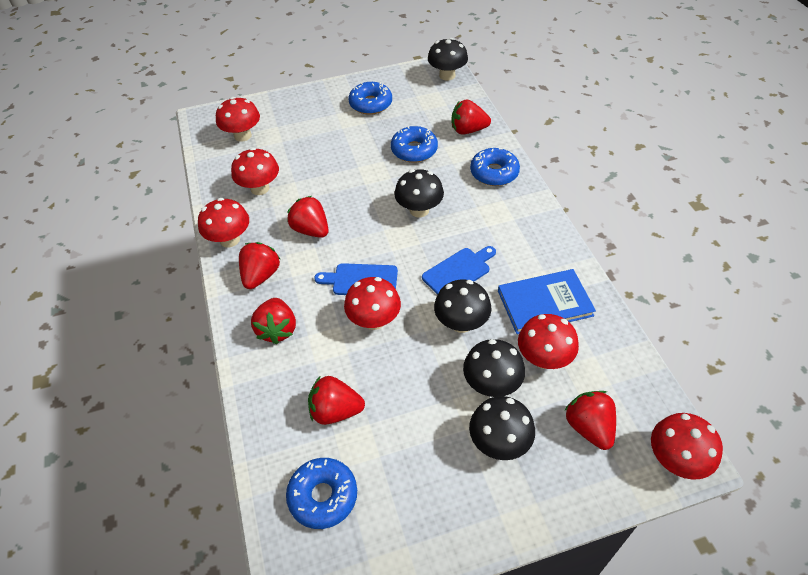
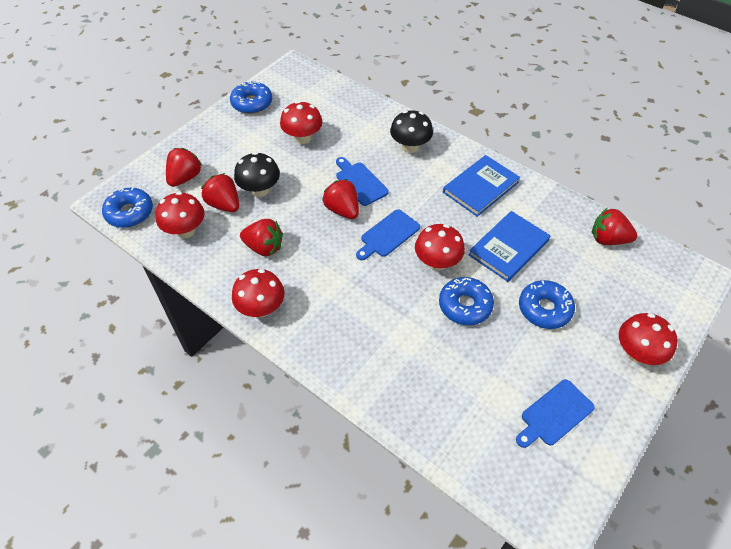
black mushroom: 5 -> 2
blue book: 1 -> 2
blue cutting board: 2 -> 3
red mushroom: 6 -> 5
red strawberry: 6 -> 5

